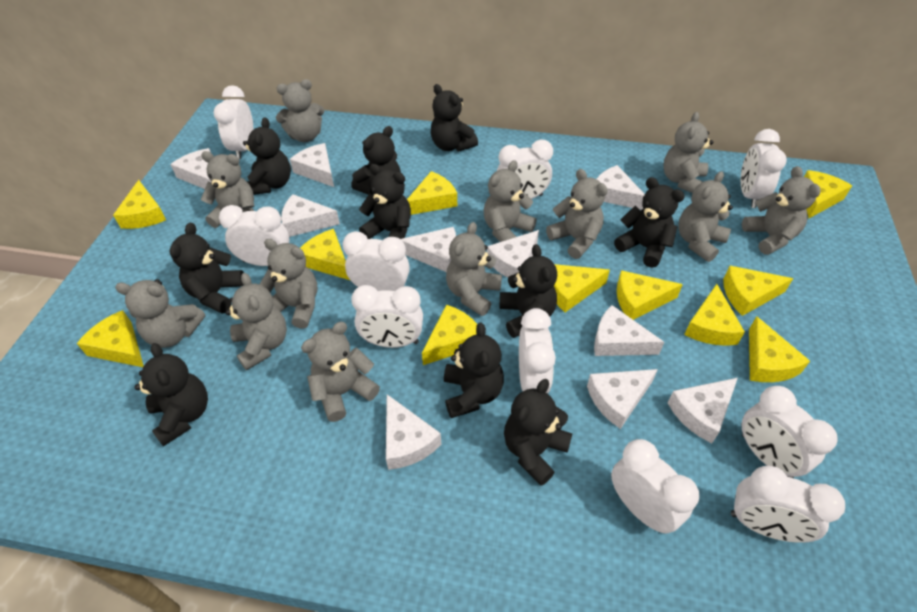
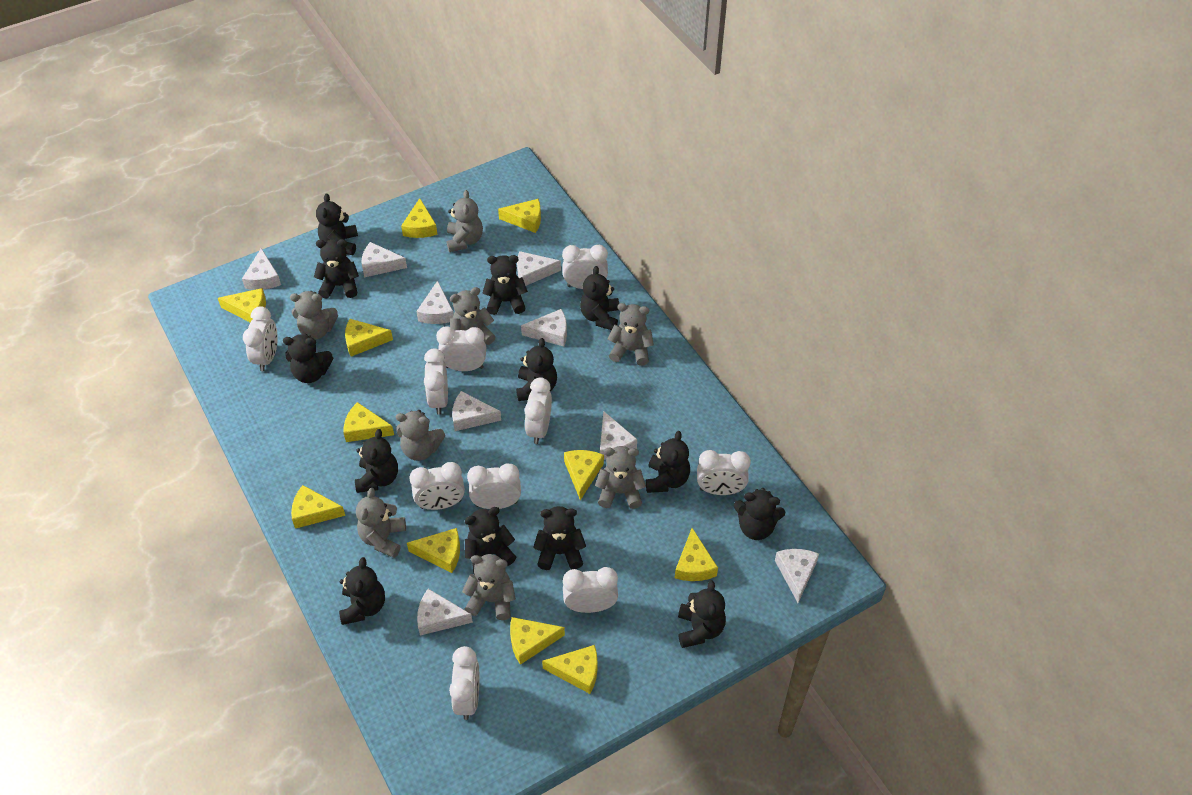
black teddy bear: 10 -> 13
grey teddy bear: 12 -> 8
white cheese: 10 -> 9

